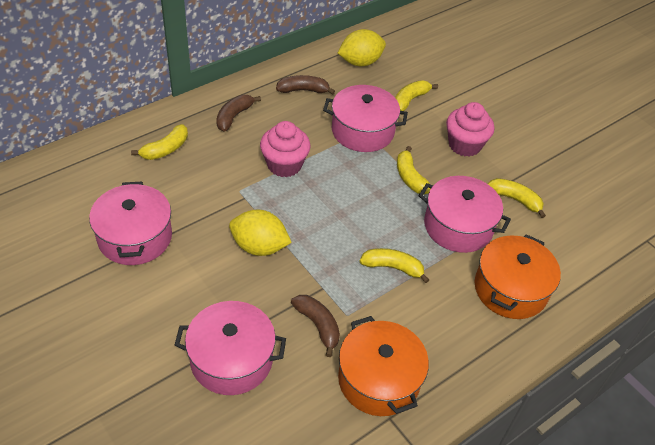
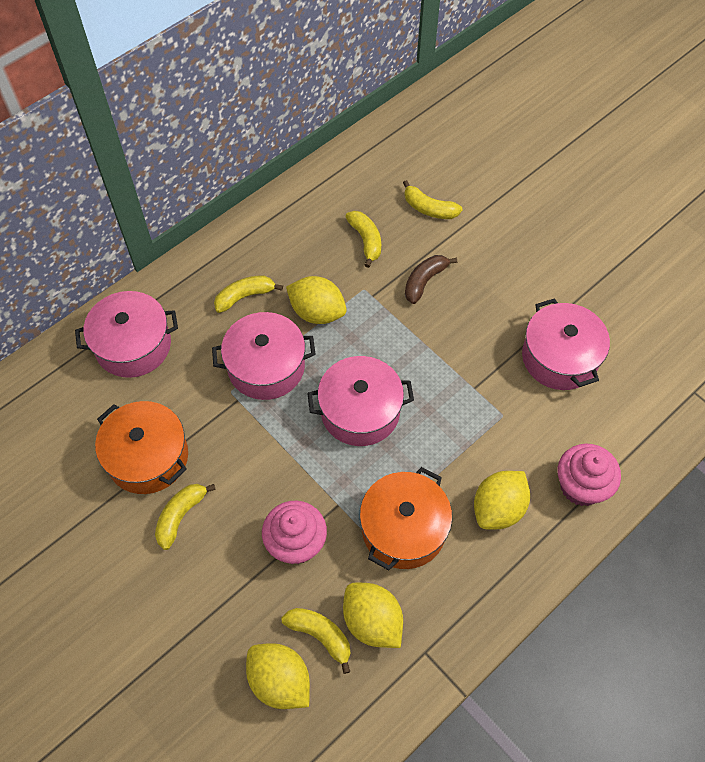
brown banana: 3 -> 1
yellow lemon: 2 -> 4

